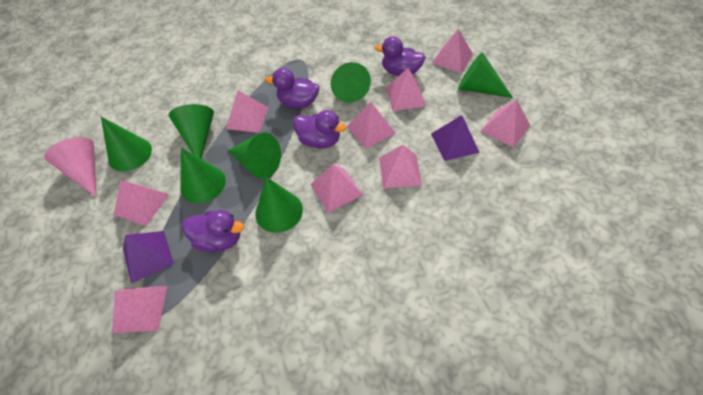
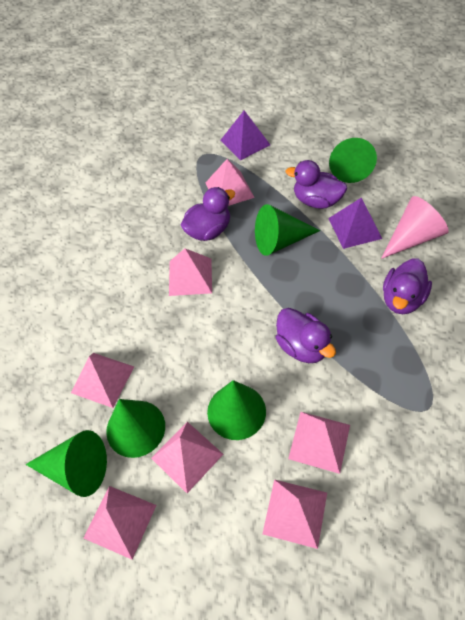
green cone: 7 -> 5
pink pyramid: 9 -> 7

